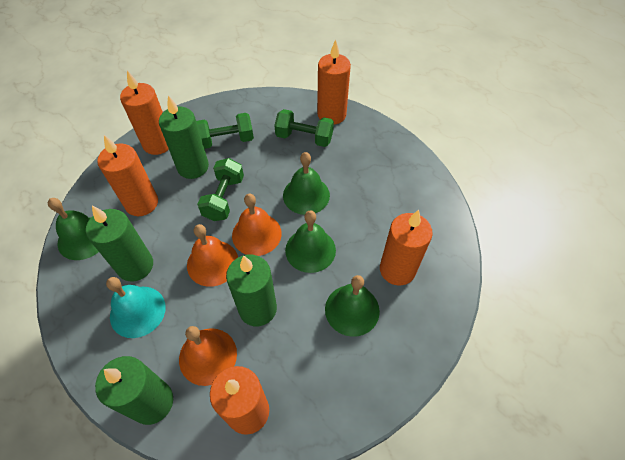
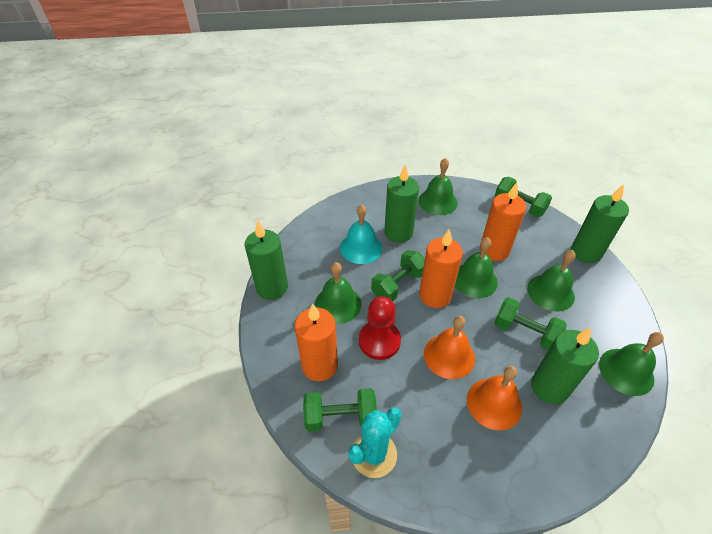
green bell: 4 -> 5
green dumbbell: 3 -> 4
orange bell: 3 -> 2
orange candle: 5 -> 3
red pawn: 0 -> 1
turquoise cactus: 0 -> 1

